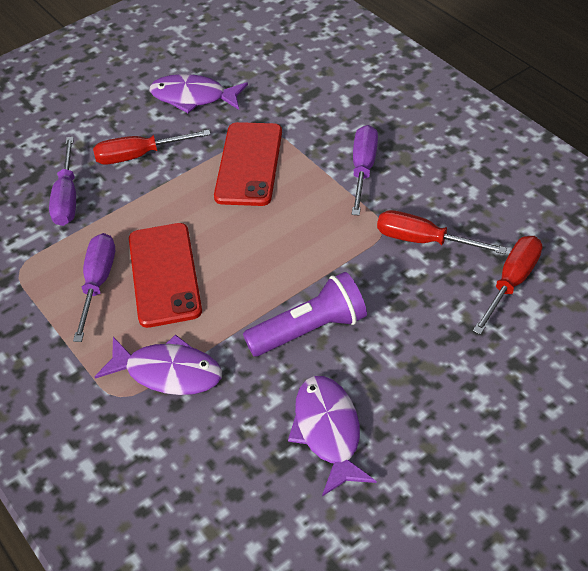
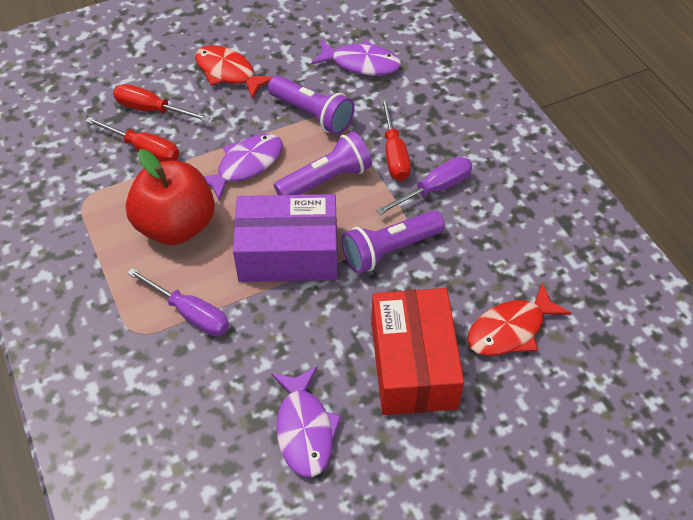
purple box: 0 -> 1
purple flashlight: 1 -> 3
purple screwdriver: 3 -> 2
red apple: 0 -> 1
red box: 0 -> 1
red fish: 0 -> 2
red phone: 2 -> 0

